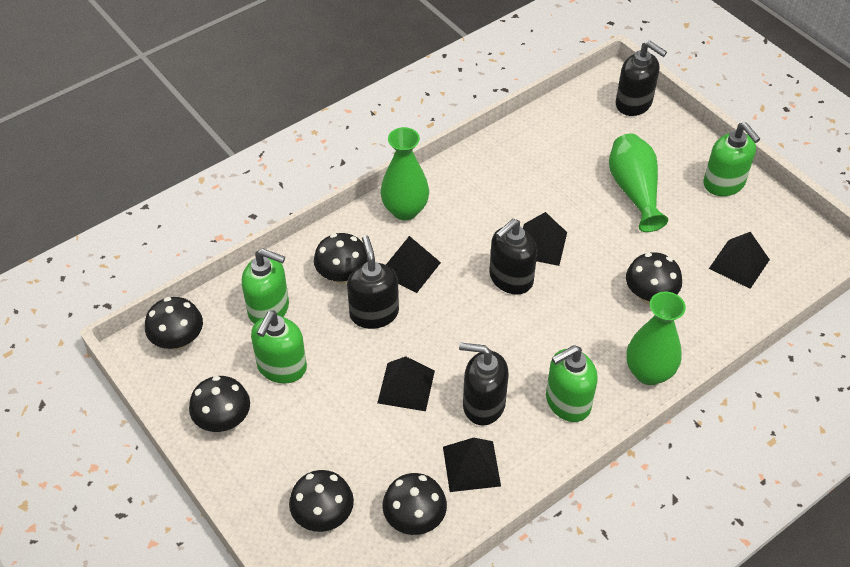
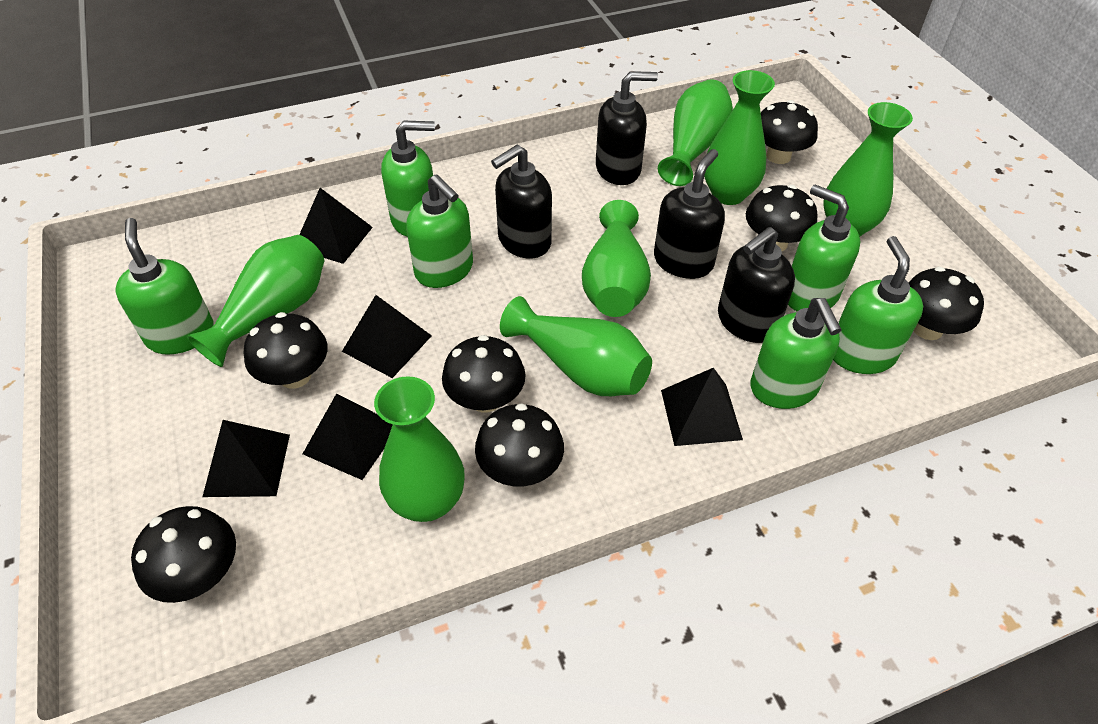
black mushroom: 6 -> 7
green soap dispenser: 4 -> 6
green vase: 3 -> 7

